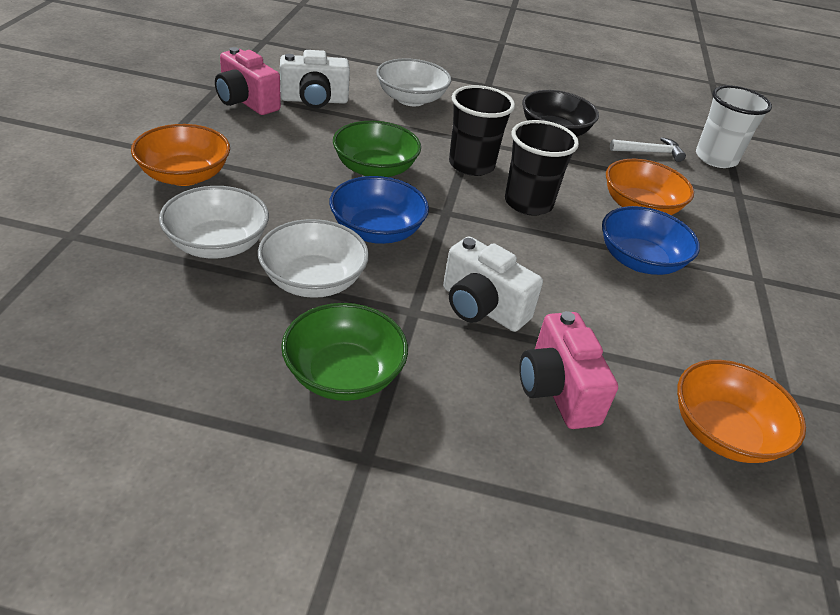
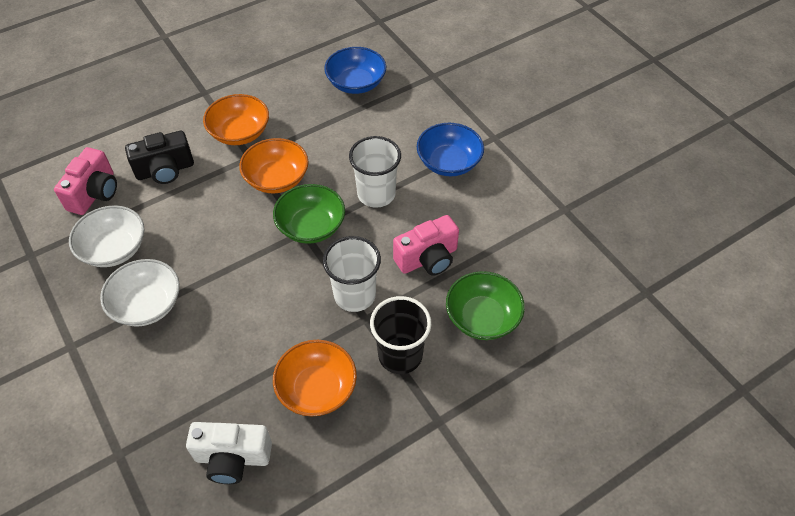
black bowl: 1 -> 0
black camera: 0 -> 1
black cup: 2 -> 1
white bowl: 3 -> 2
white camera: 2 -> 1
white cup: 1 -> 2
white hammer: 1 -> 0

